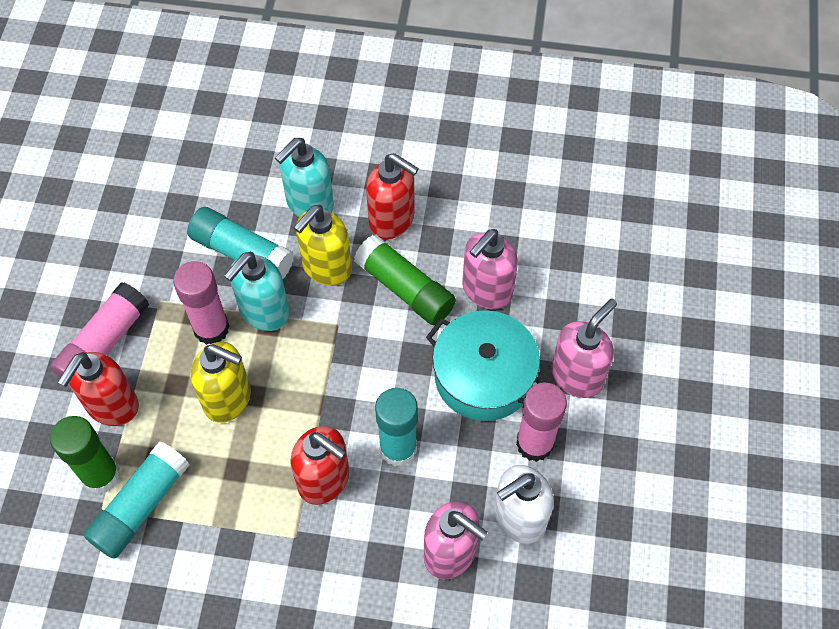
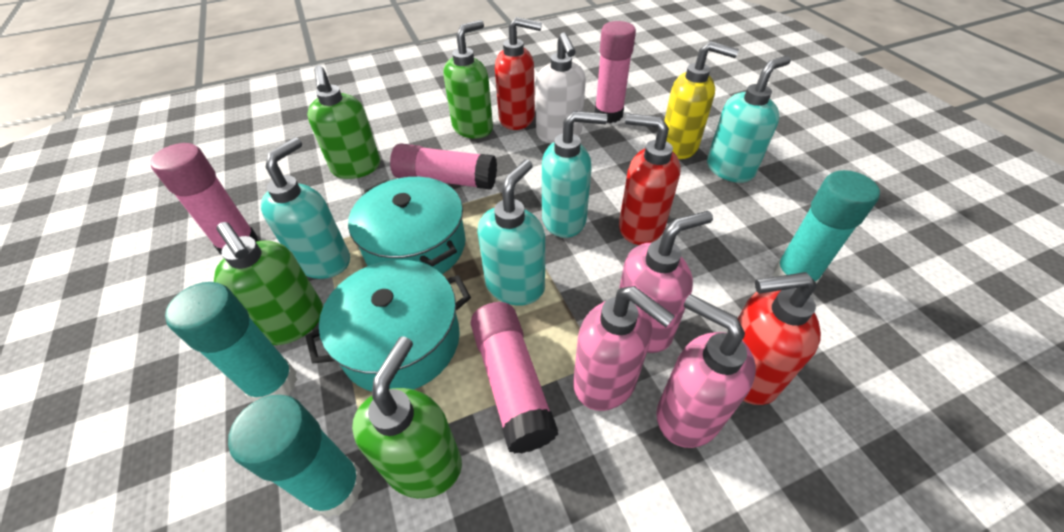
green glue stick: 2 -> 0
green soap dispenser: 0 -> 4
pink glue stick: 3 -> 4
turquoise pot: 1 -> 2
turquoise soap dispenser: 2 -> 4
yellow soap dispenser: 2 -> 1

